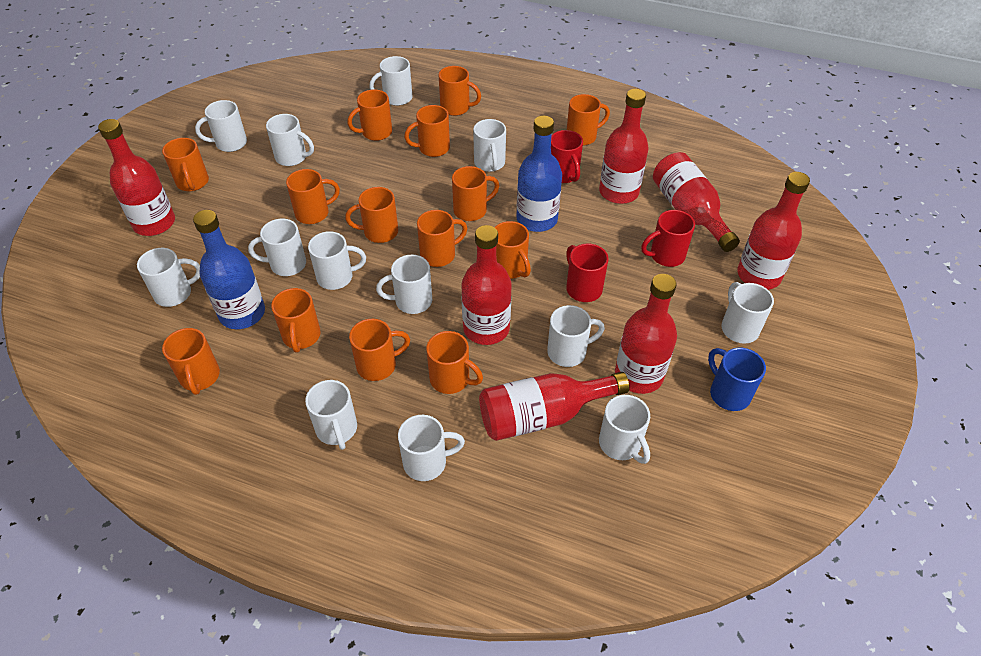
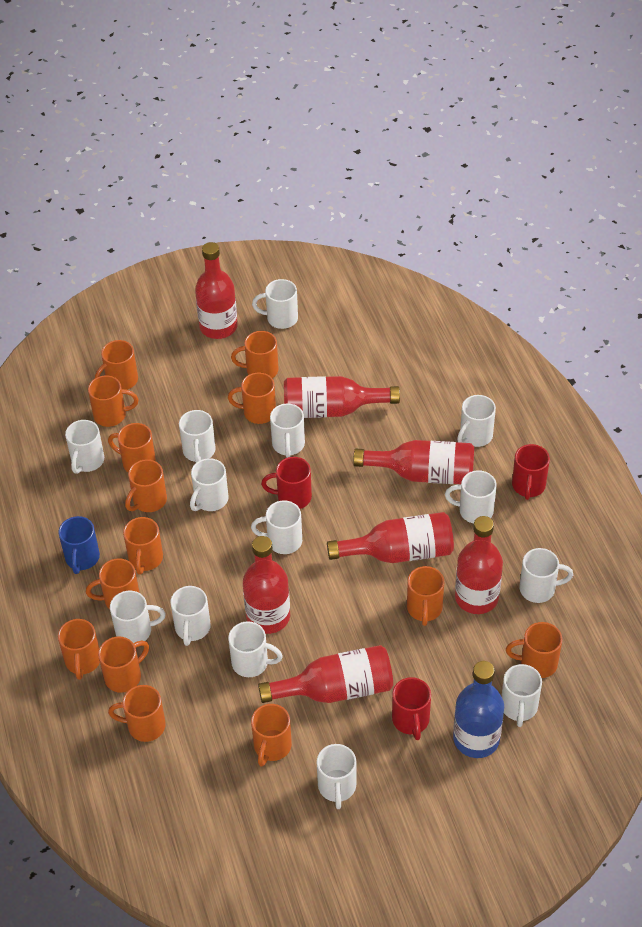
blue bottle: 2 -> 1
white mug: 13 -> 14

